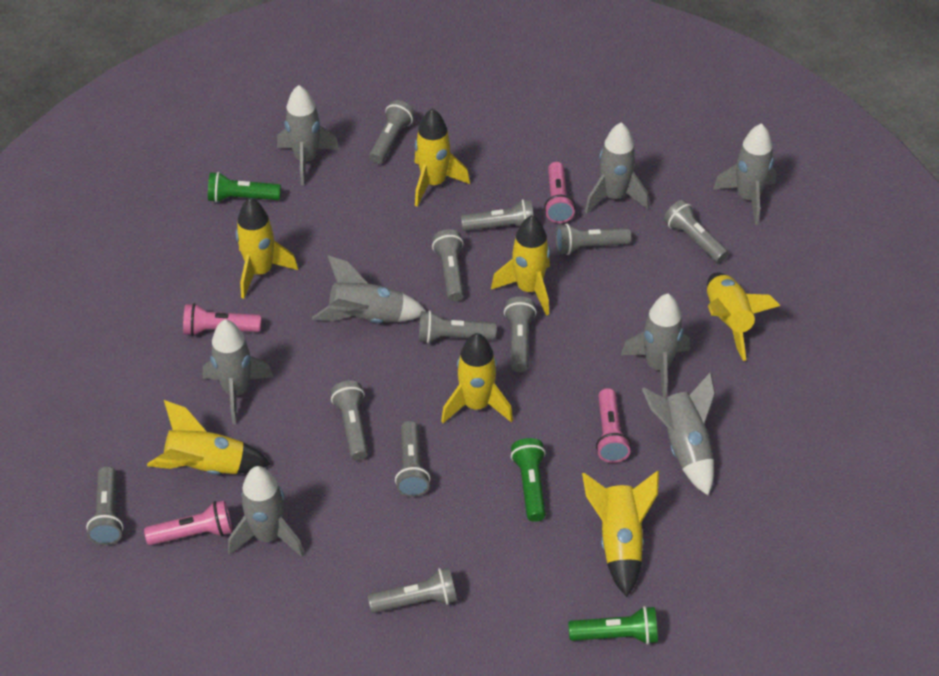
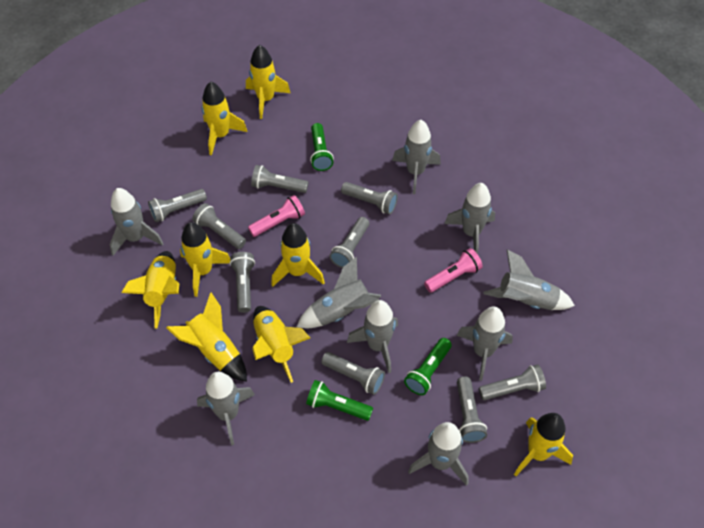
grey flashlight: 11 -> 9
grey rocket: 8 -> 9
pink flashlight: 4 -> 2
yellow rocket: 7 -> 8

